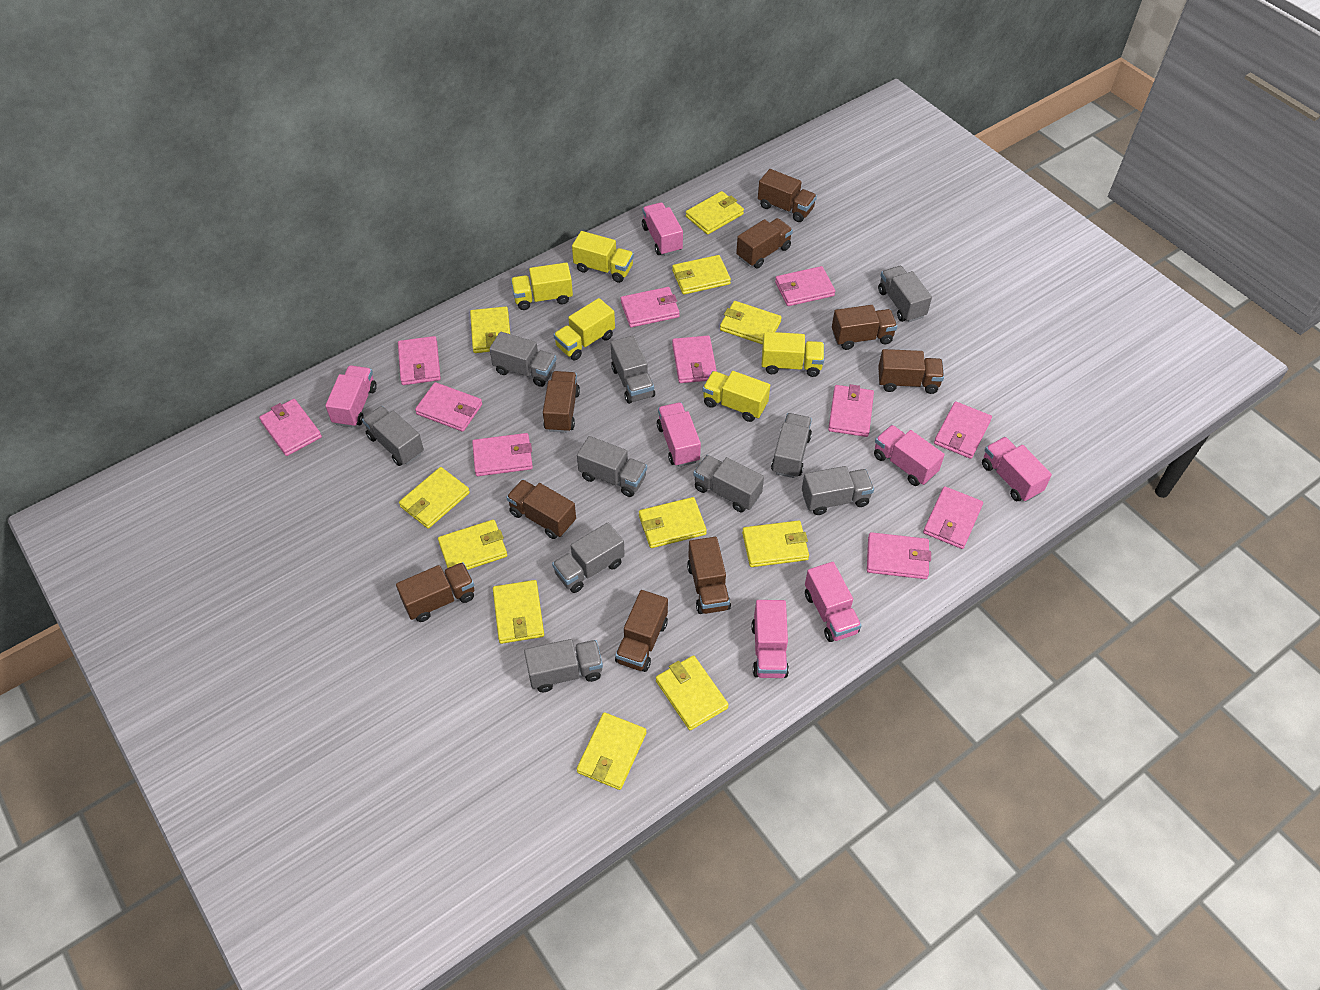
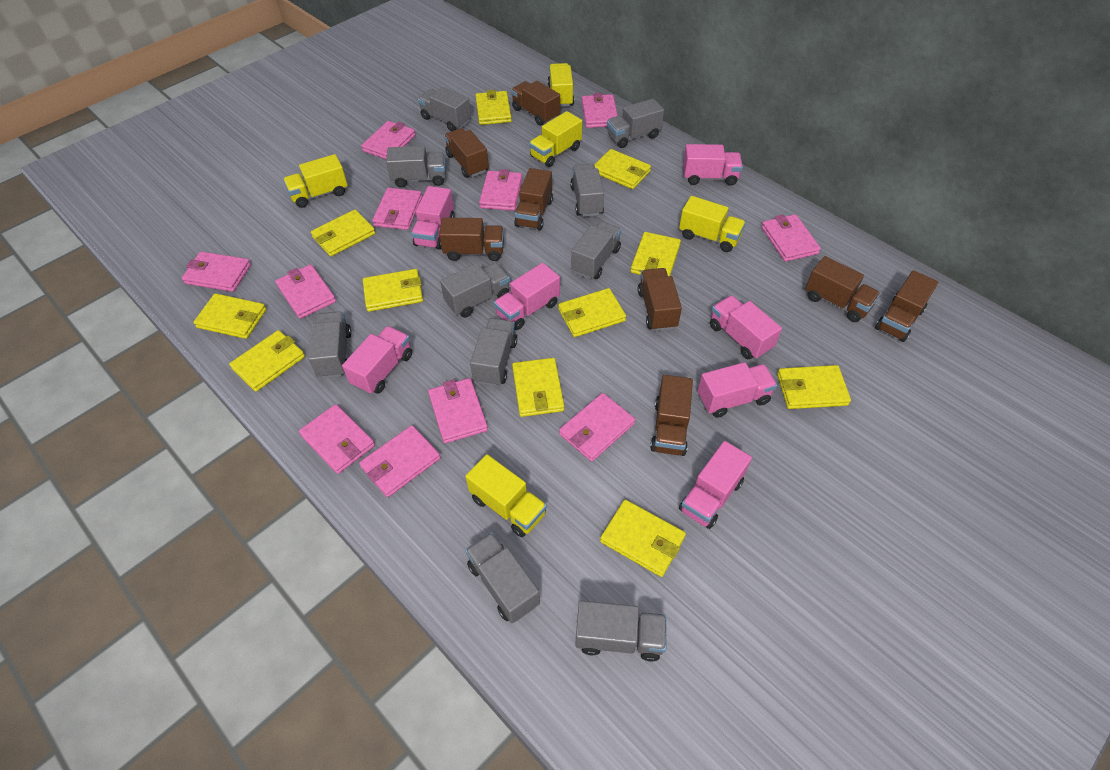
brown truck: 9 -> 8

